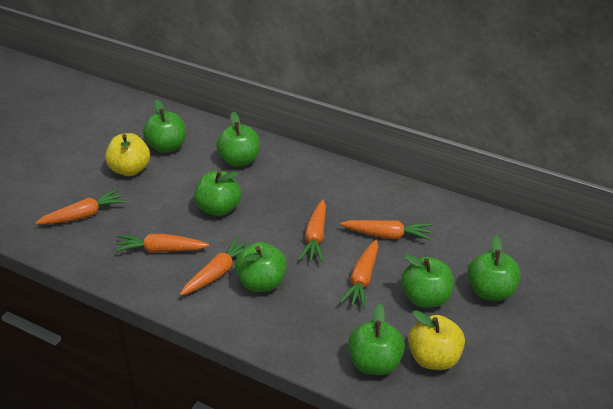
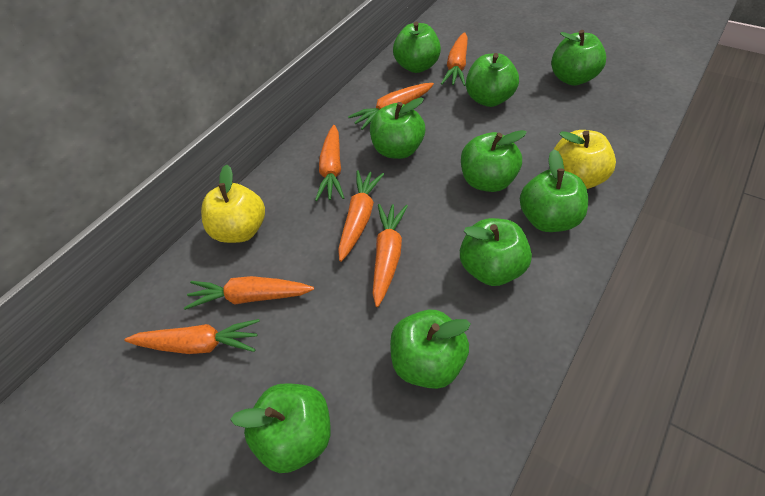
green apple: 7 -> 9
orange carrot: 6 -> 7

